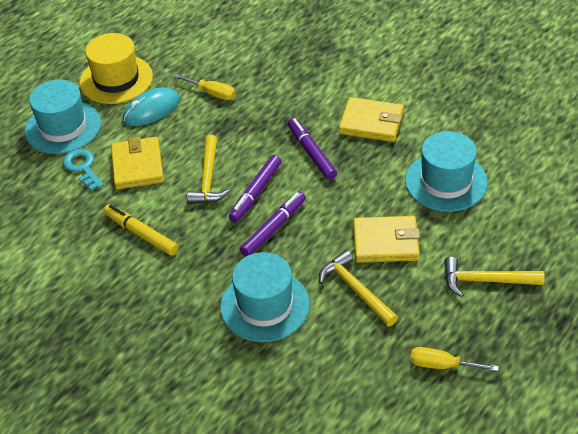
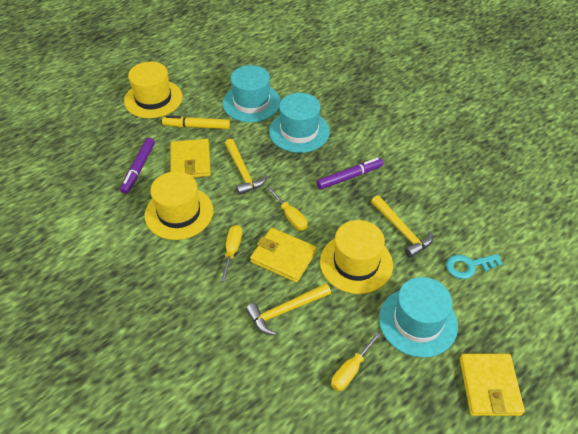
purple marker: 3 -> 2
turquoise mouse: 1 -> 0
yellow hat: 1 -> 3
yellow screwdriver: 2 -> 3

